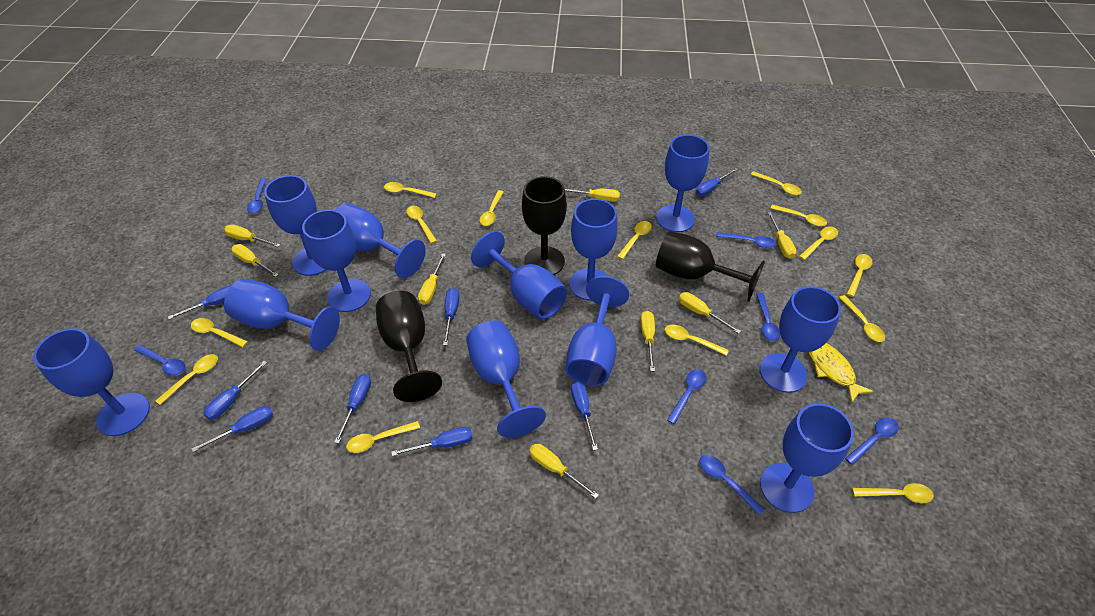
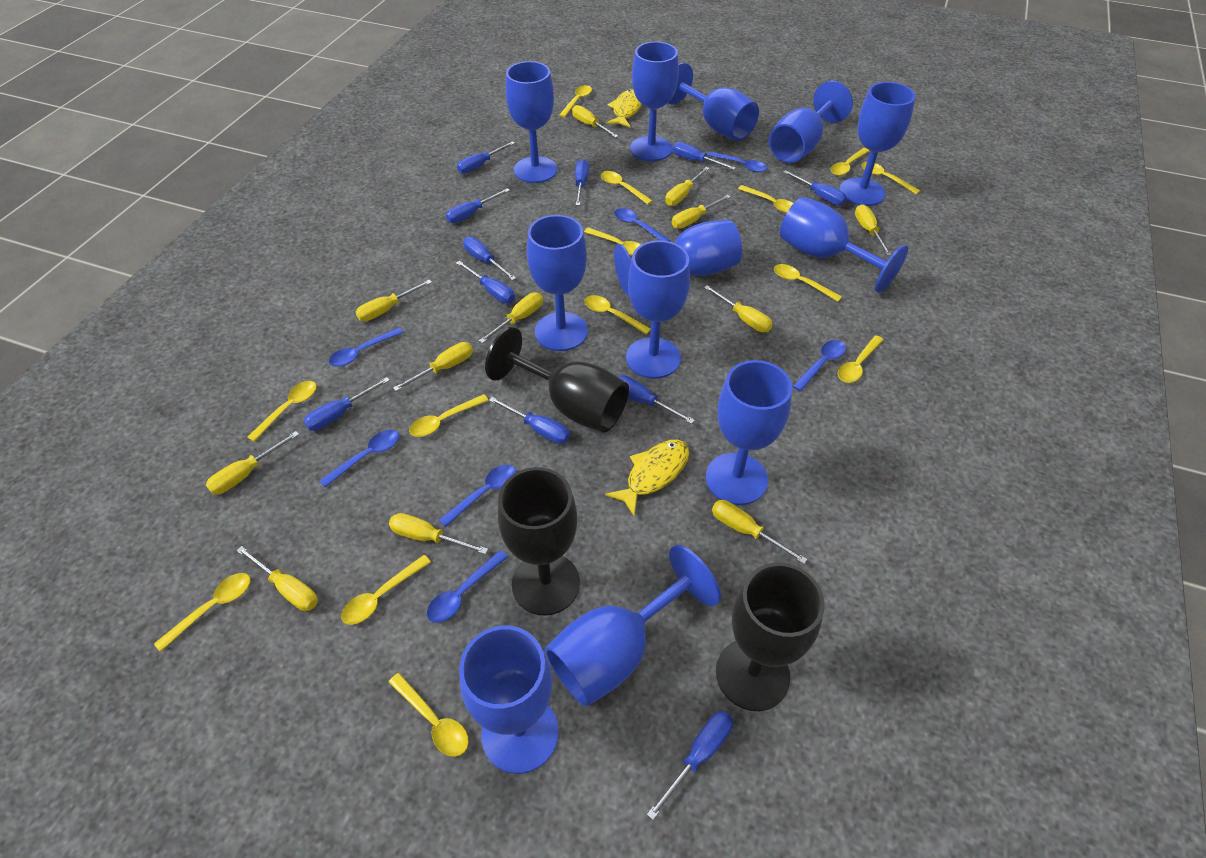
blue screwdriver: 8 -> 11
yellow fish: 1 -> 2
yellow screwdriver: 8 -> 12

